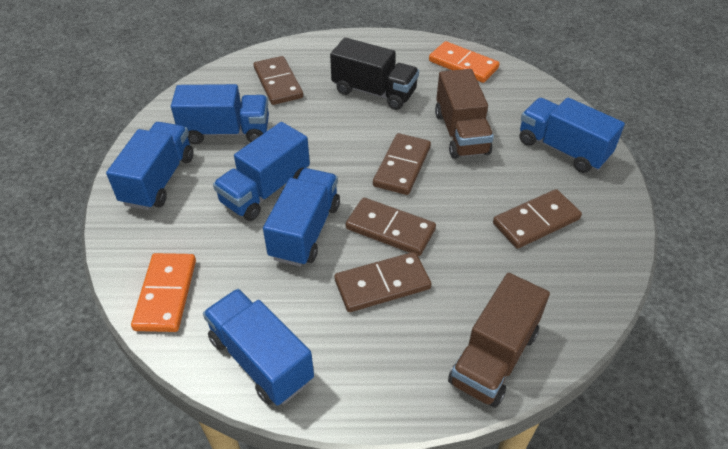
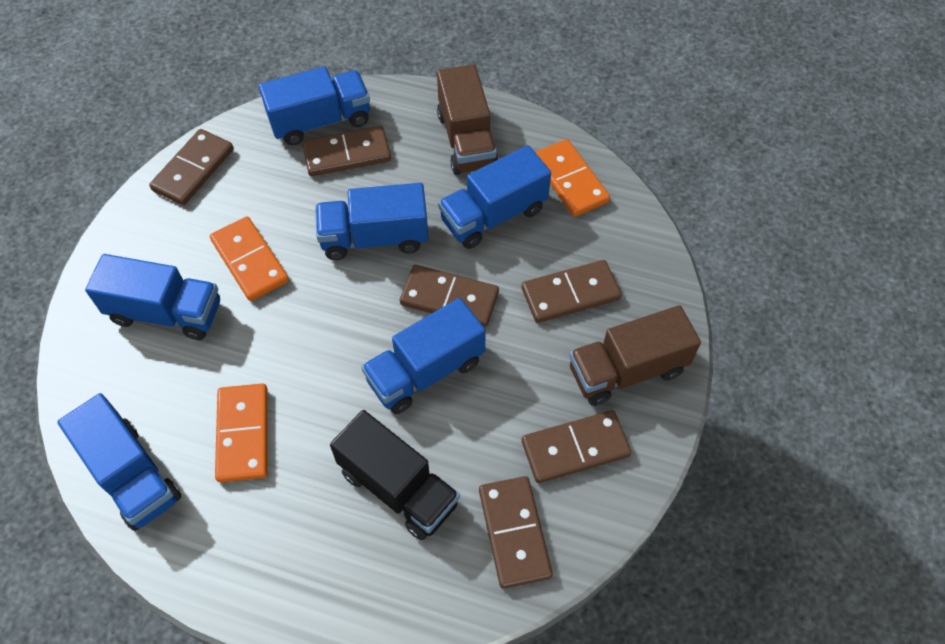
brown domino: 5 -> 6
orange domino: 2 -> 3

